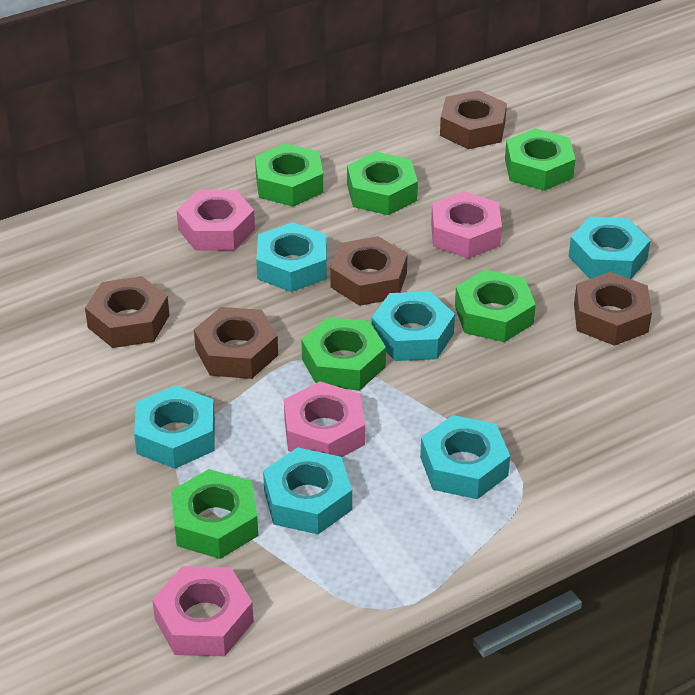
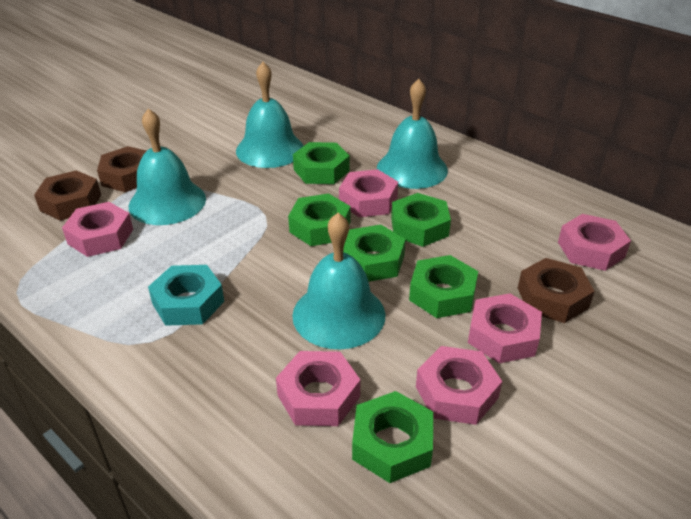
brown nut: 5 -> 3
pink nut: 4 -> 6
turquoise bell: 0 -> 4
turquoise nut: 6 -> 1

